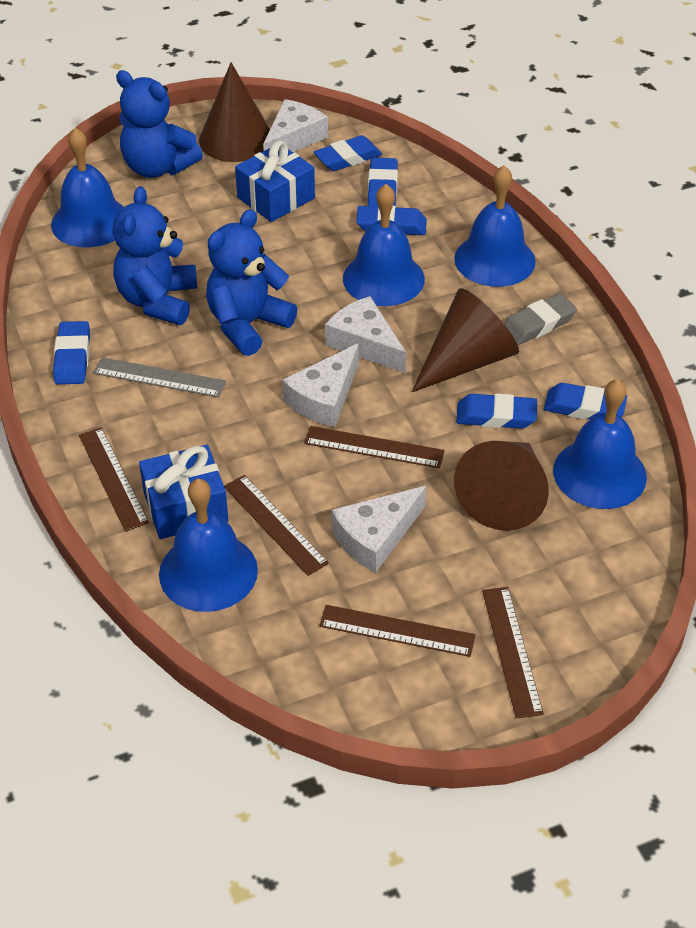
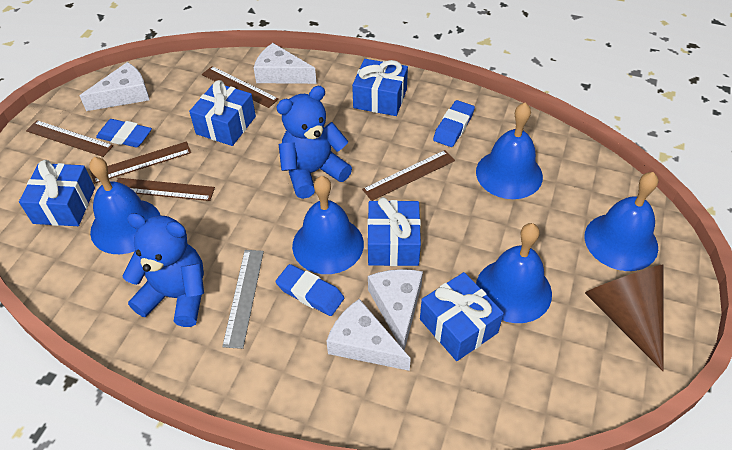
blue eraser: 6 -> 3
blue gift: 2 -> 5
blue teddy bear: 3 -> 2
brown cone: 3 -> 1
grey eraser: 1 -> 0

